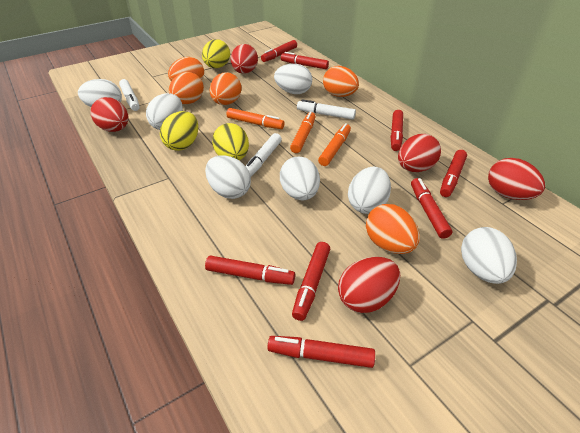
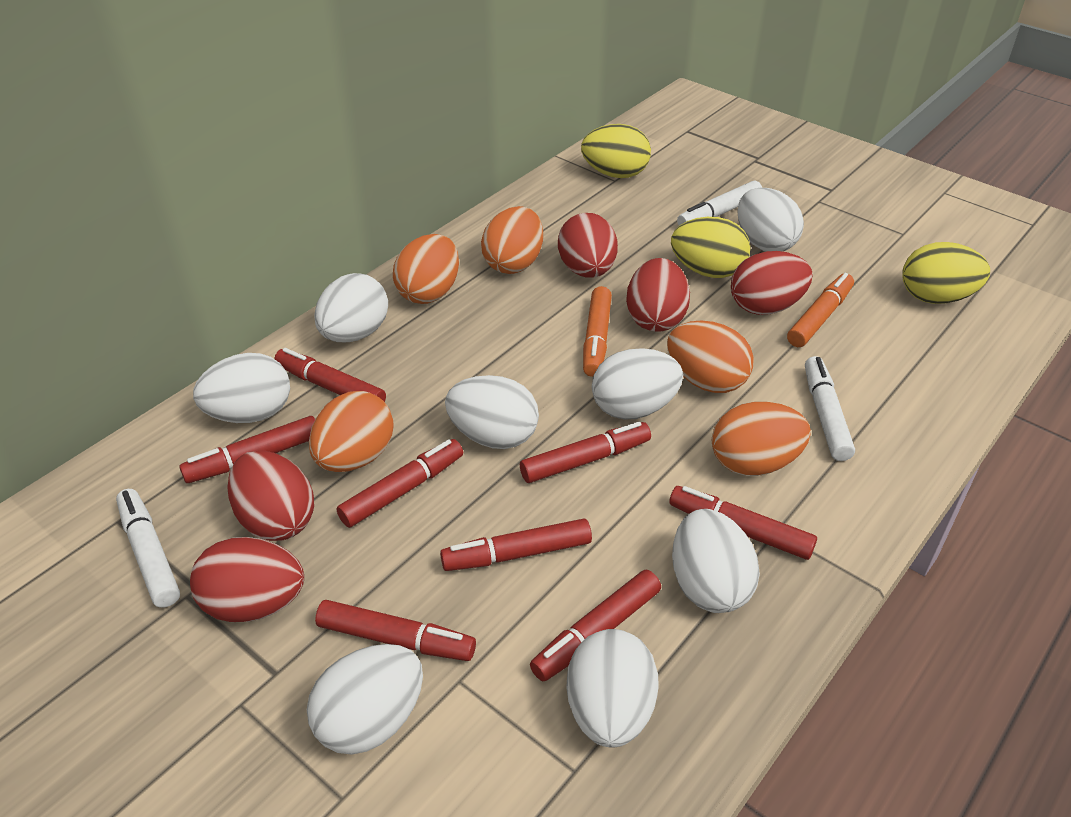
orange marker: 3 -> 2
white egg: 7 -> 8

